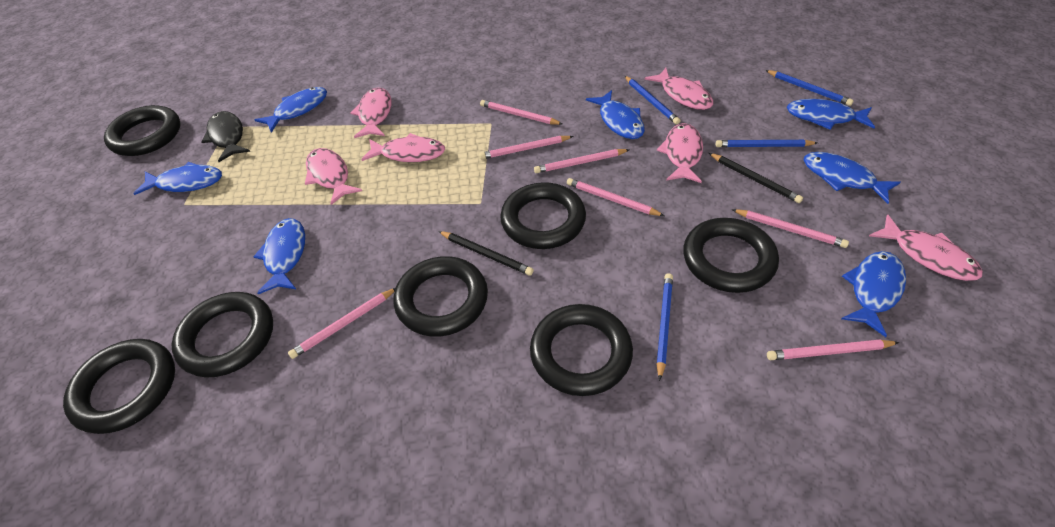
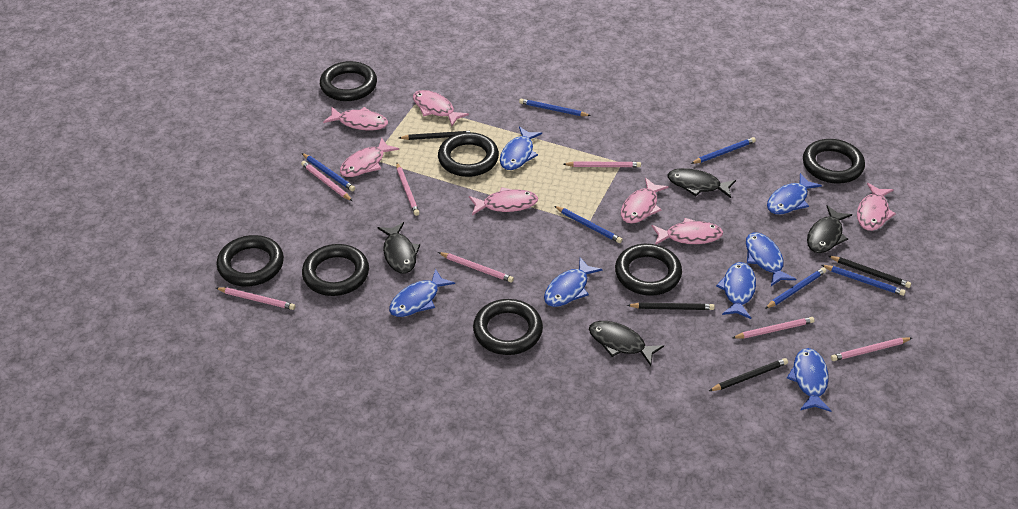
black fish: 1 -> 4
black pencil: 2 -> 4
blue pencil: 4 -> 6
pink fish: 6 -> 7

